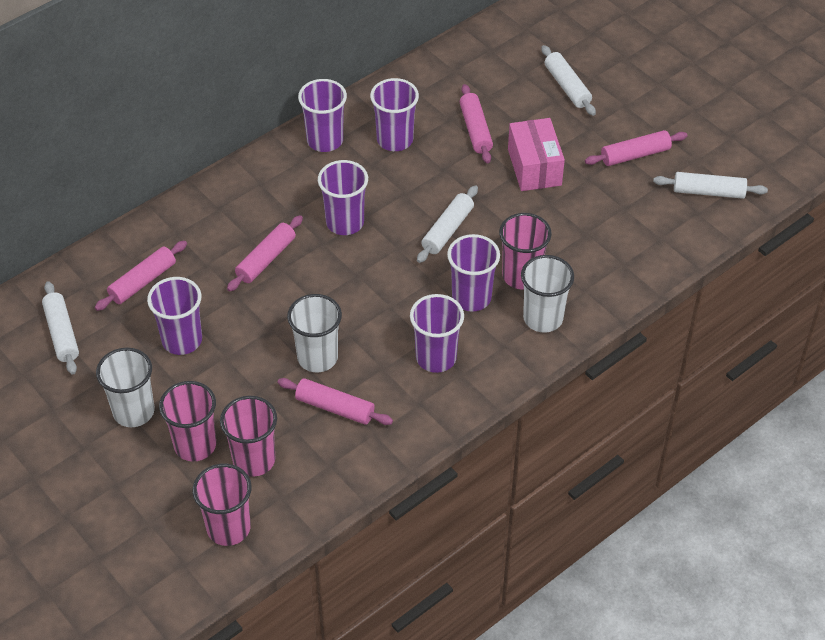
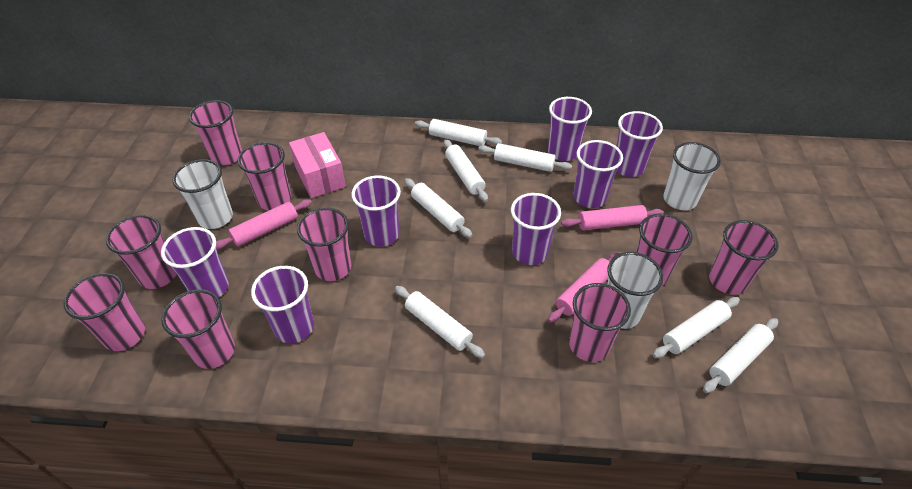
pink cup: 4 -> 9
pink rolling pin: 5 -> 3
purple cup: 6 -> 7
white rolling pin: 4 -> 7

